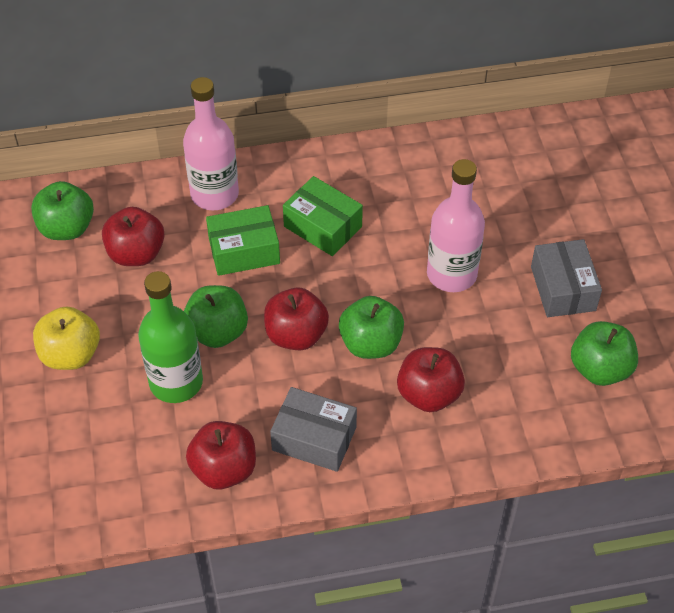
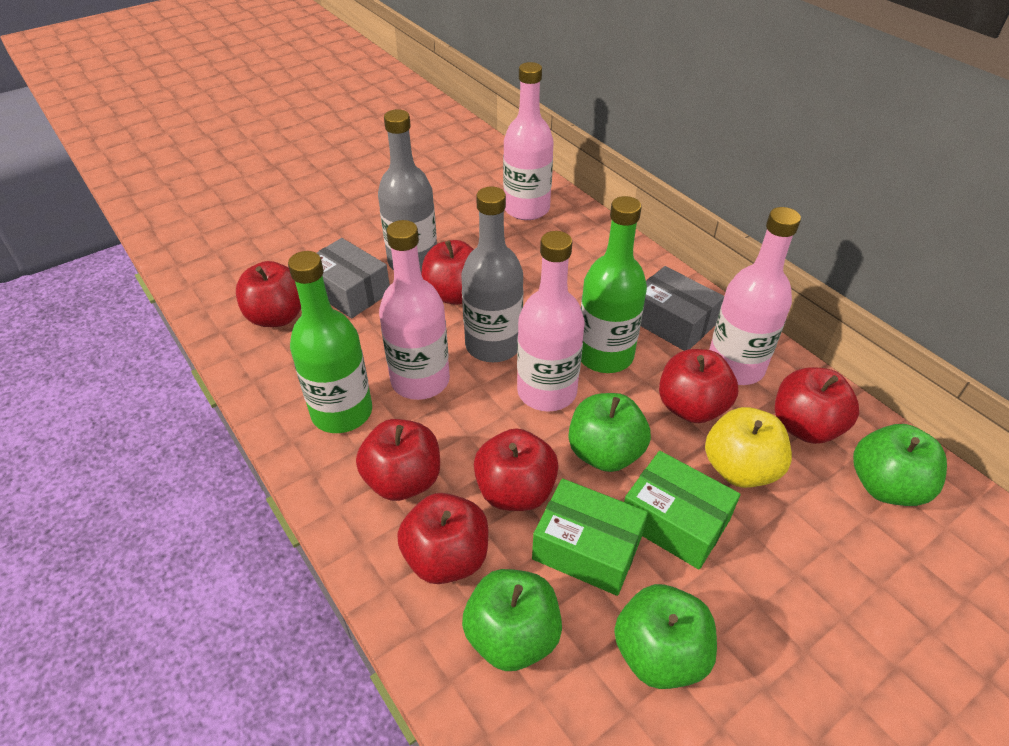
green bottle: 1 -> 2
grey bottle: 0 -> 2
pink bottle: 2 -> 4
red apple: 4 -> 7

